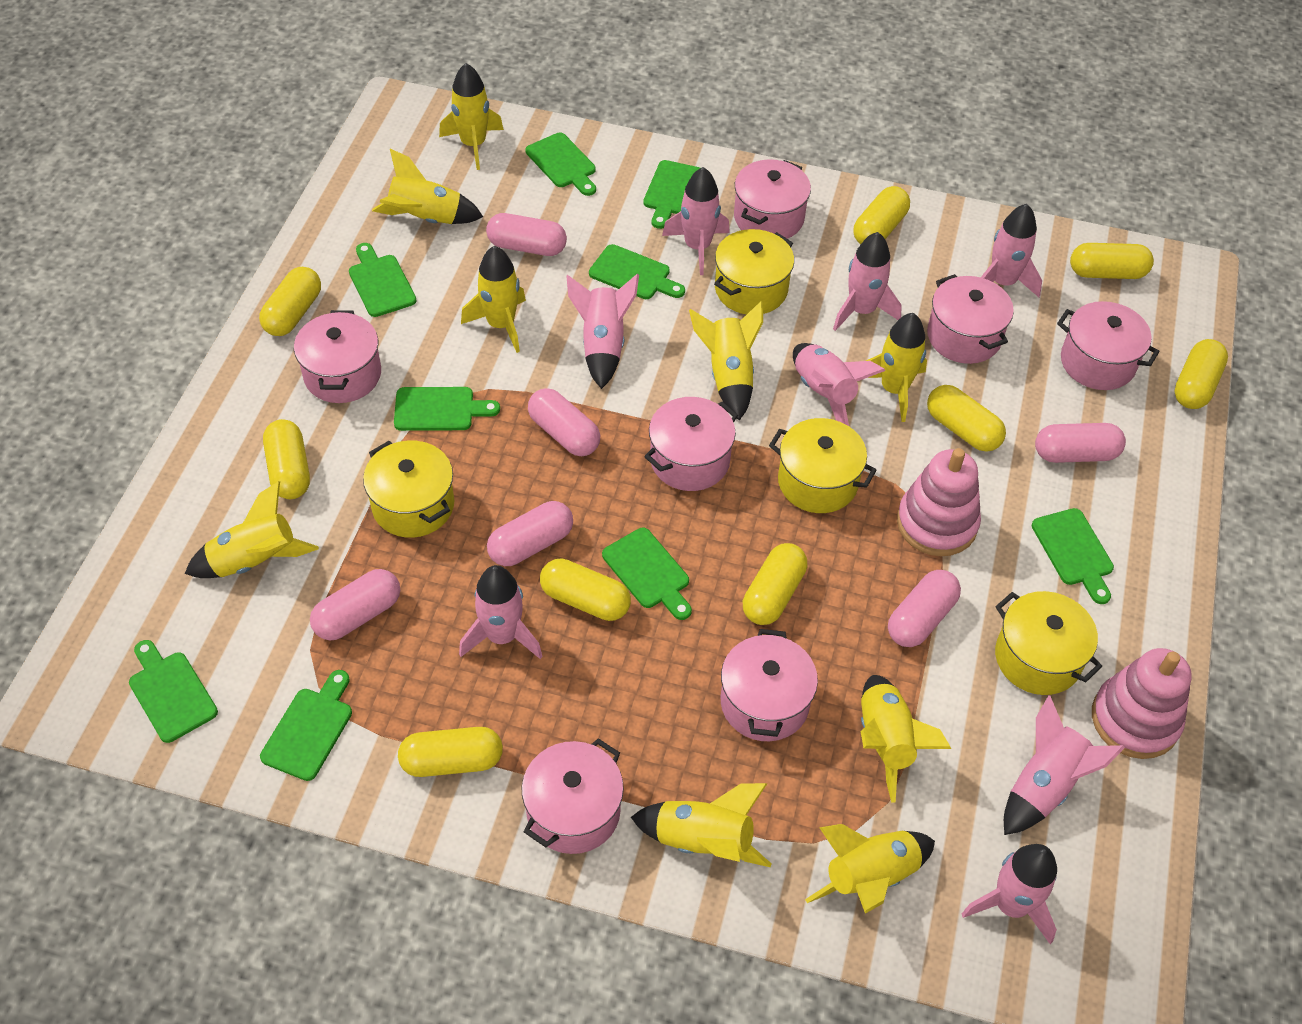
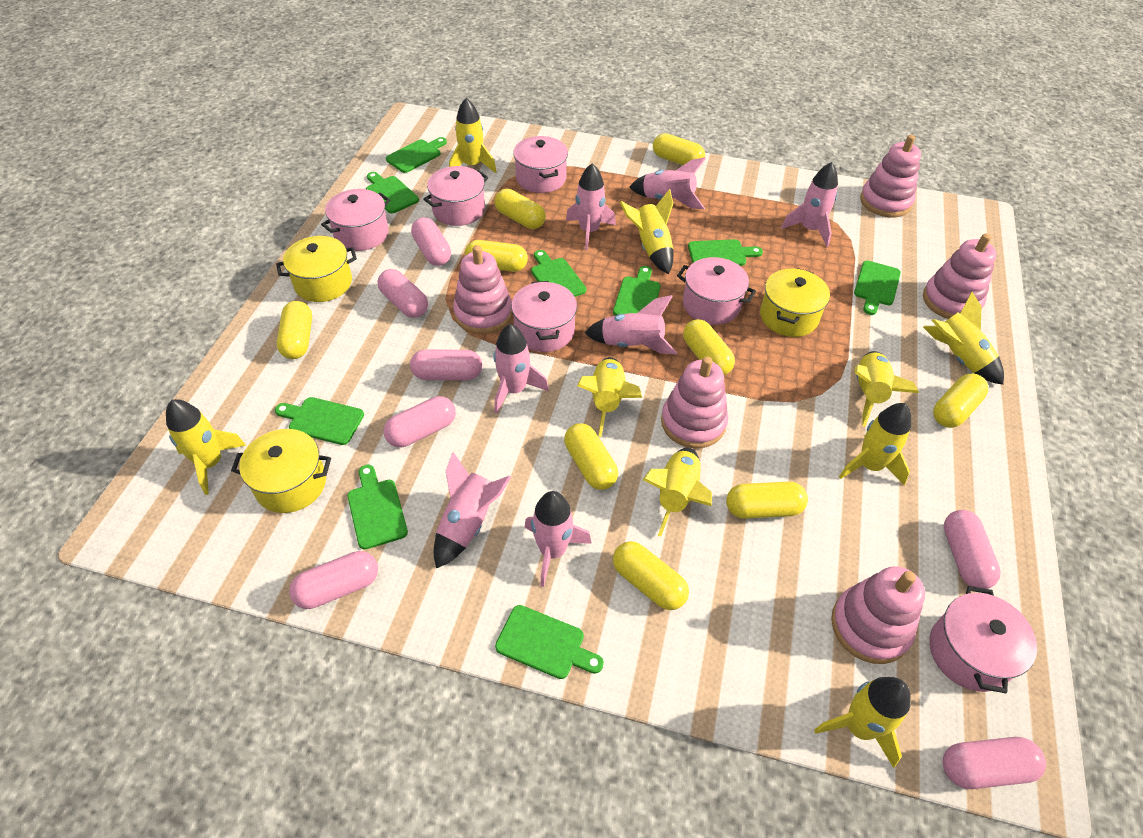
pink capsule: 6 -> 7
pink pot: 7 -> 6
pink rocket: 8 -> 7
pink stacking toy: 2 -> 5
yellow pot: 4 -> 3

